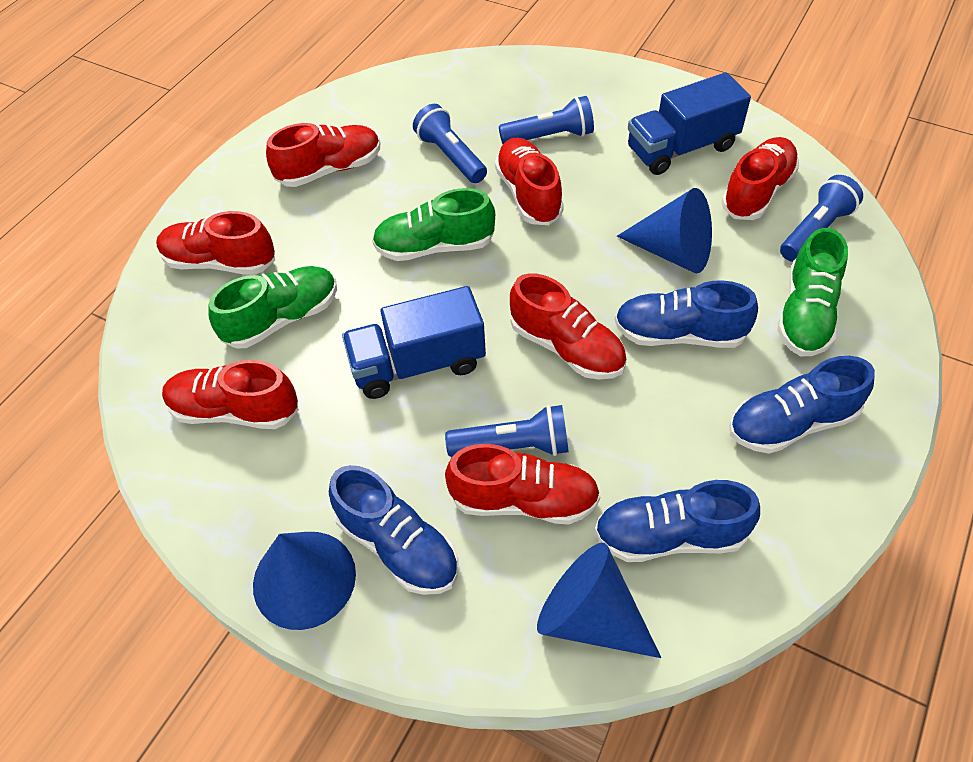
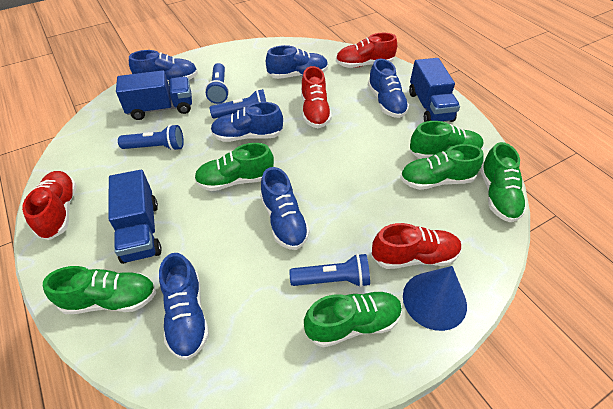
blue cone: 3 -> 1
blue shoe: 4 -> 6
blue truck: 2 -> 3
green shoe: 3 -> 6
red shoe: 7 -> 4

